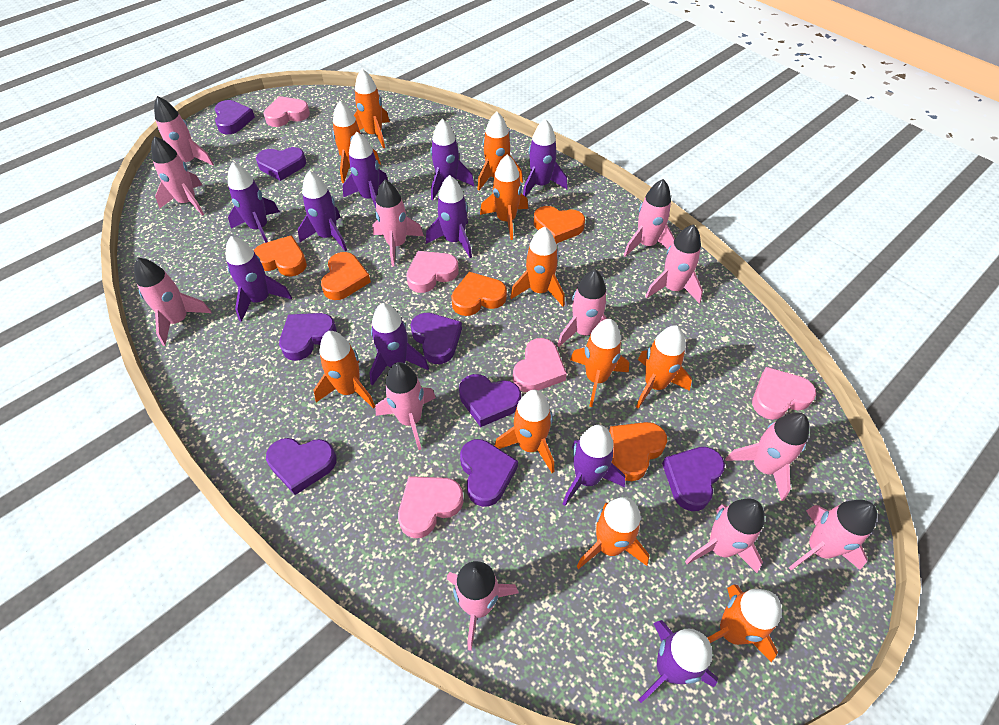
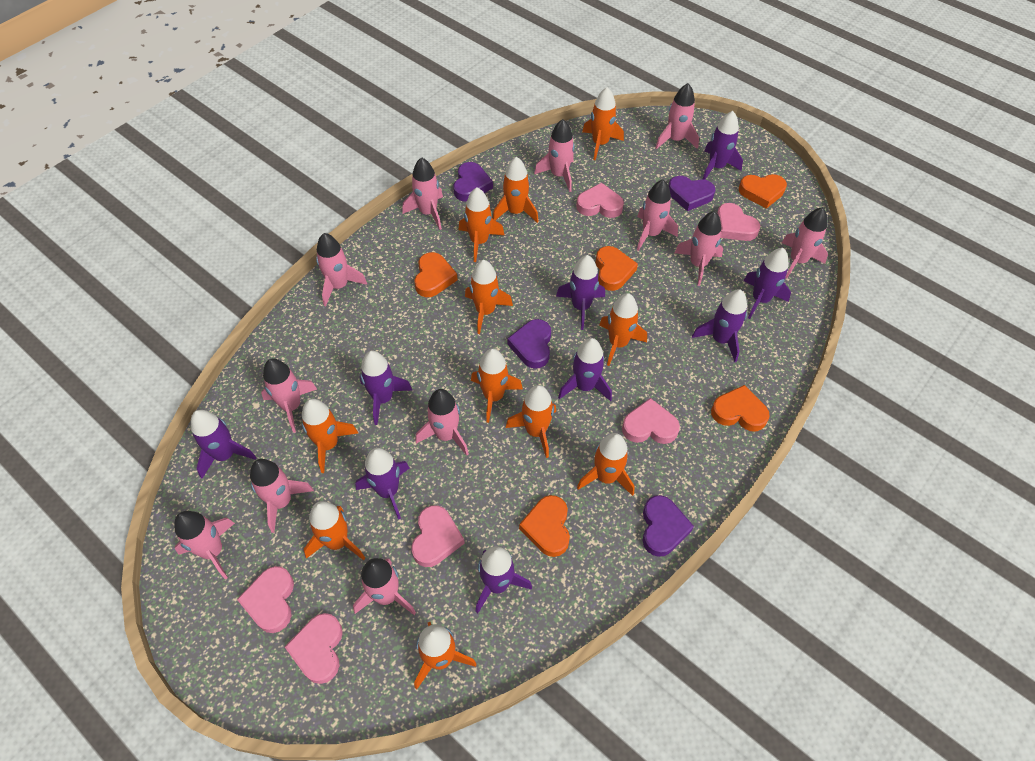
pink heart: 5 -> 6
purple heart: 8 -> 4
purple rocket: 10 -> 9

